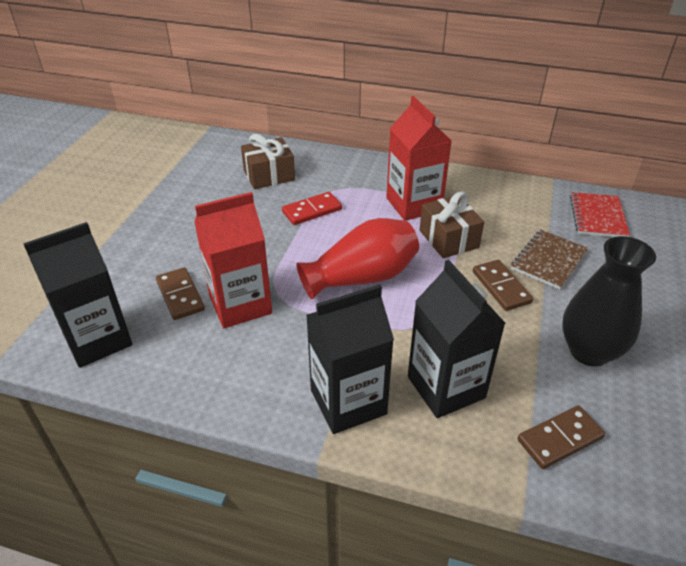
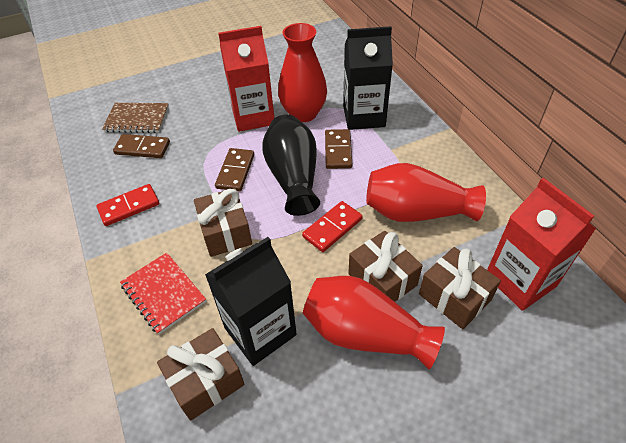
black carton: 3 -> 2
brown gift: 2 -> 4
red domino: 1 -> 2
red vase: 1 -> 3

